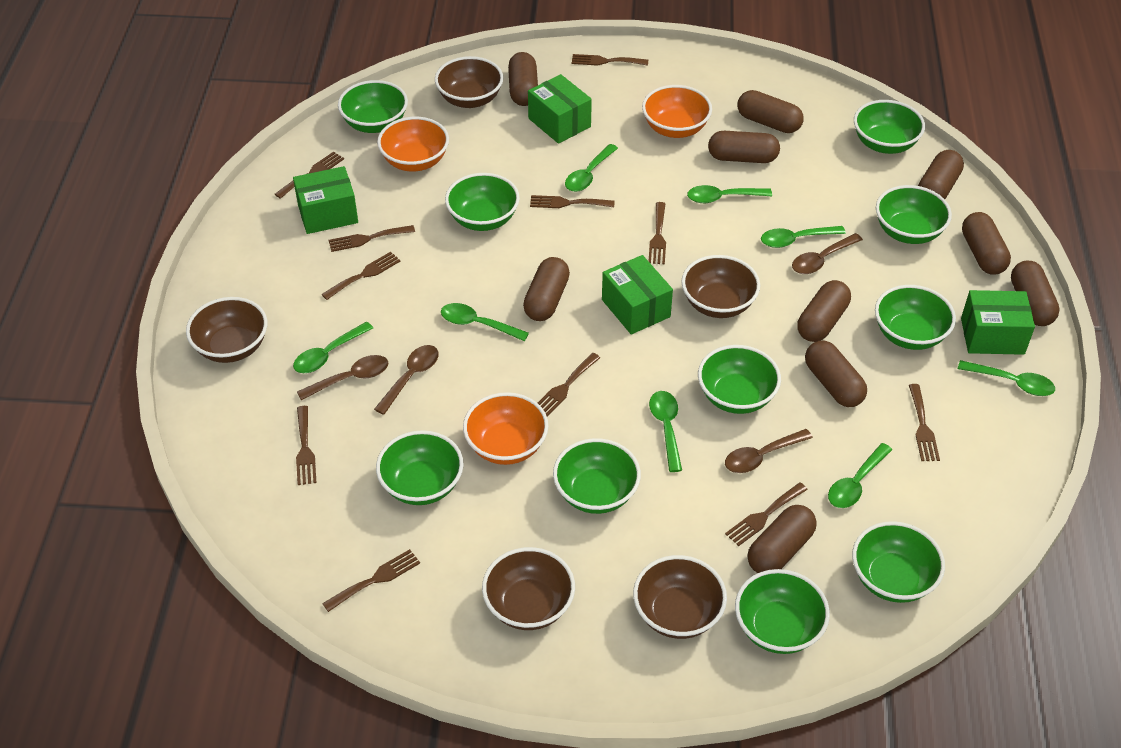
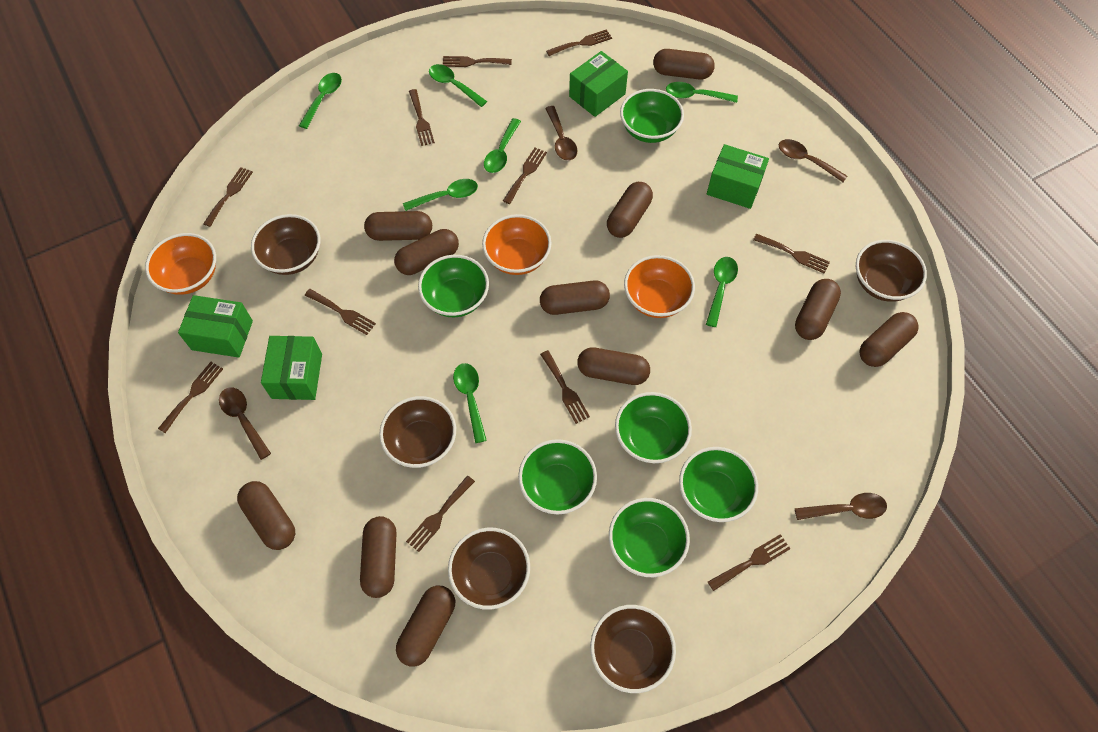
brown capsule: 10 -> 11
green bowl: 10 -> 6
green spoon: 8 -> 7

